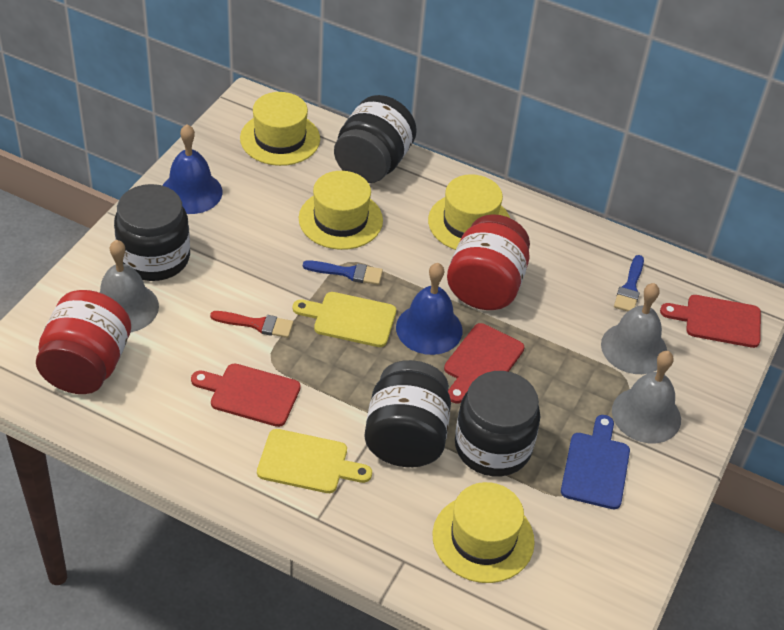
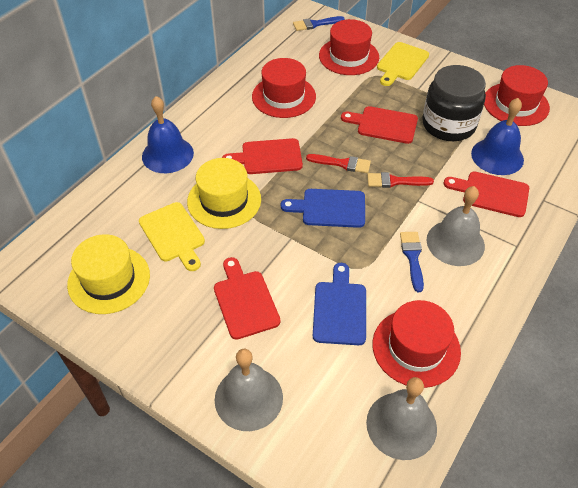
black jar: 4 -> 1
blue cutting board: 1 -> 2
red brush: 1 -> 2
red cutting board: 3 -> 4
red hat: 0 -> 4
red jar: 2 -> 0
yellow hat: 4 -> 2

